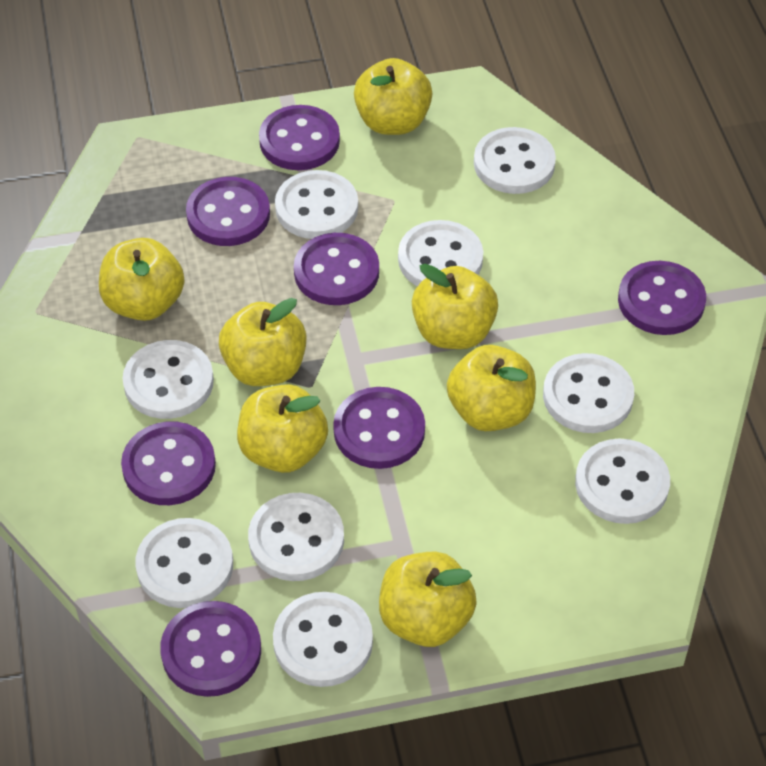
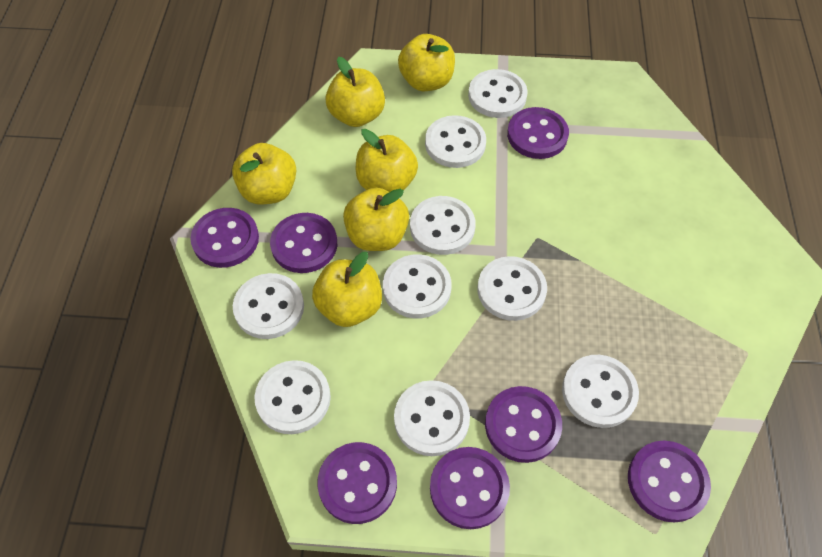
yellow apple: 7 -> 6

